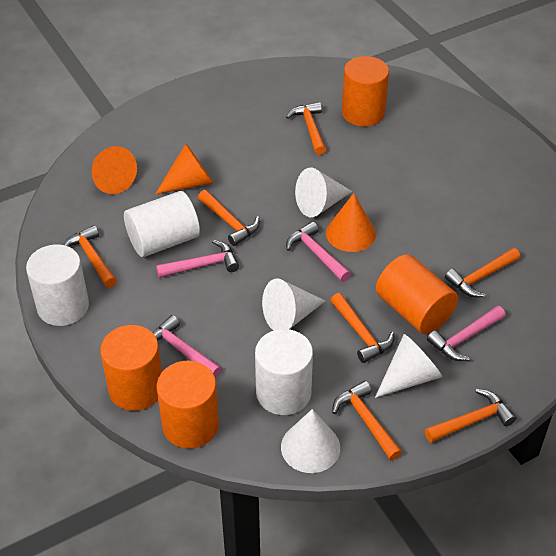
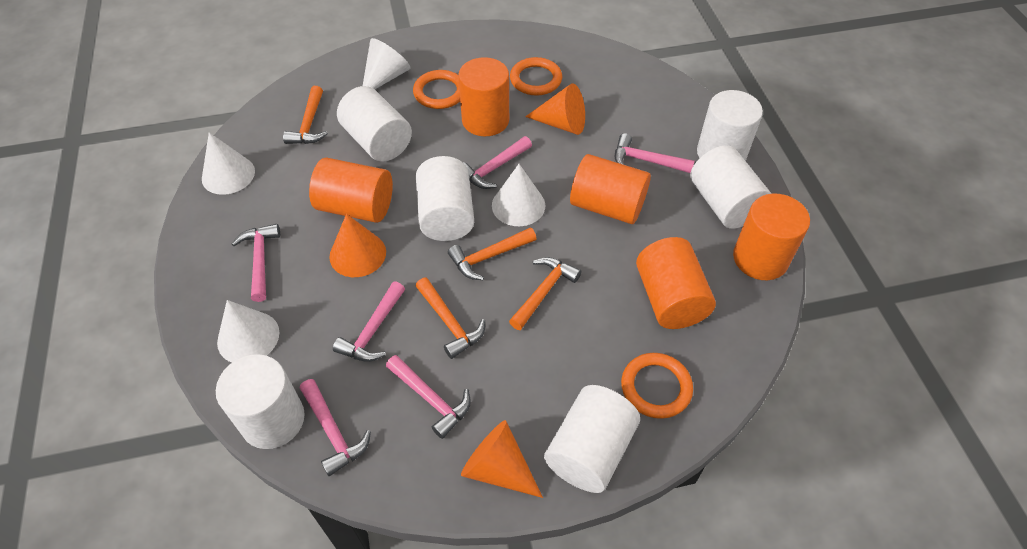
orange cylinder: 4 -> 5
orange hammer: 7 -> 4
orange ring: 0 -> 3
pink hammer: 4 -> 6
white cylinder: 3 -> 6

